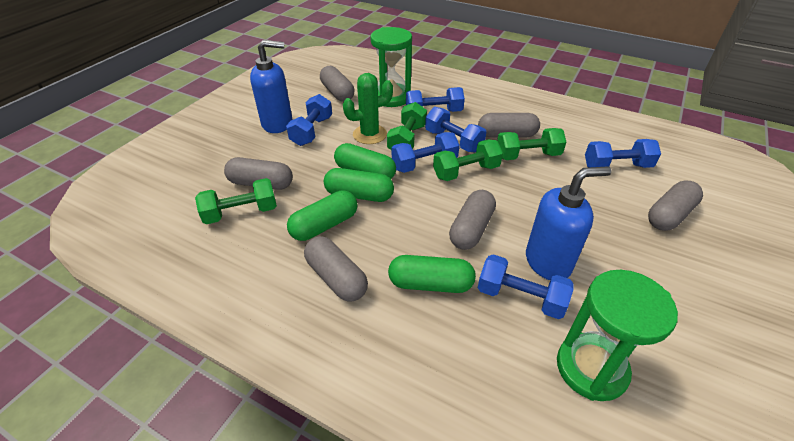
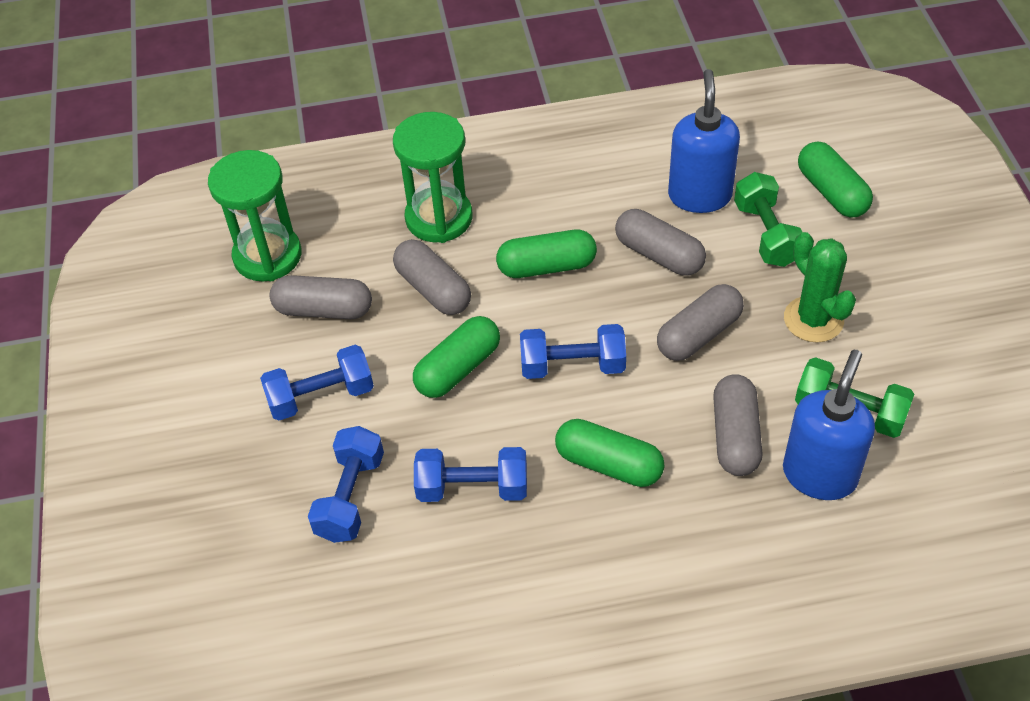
blue dumbbell: 6 -> 4
green dumbbell: 4 -> 2
grey capsule: 6 -> 5

